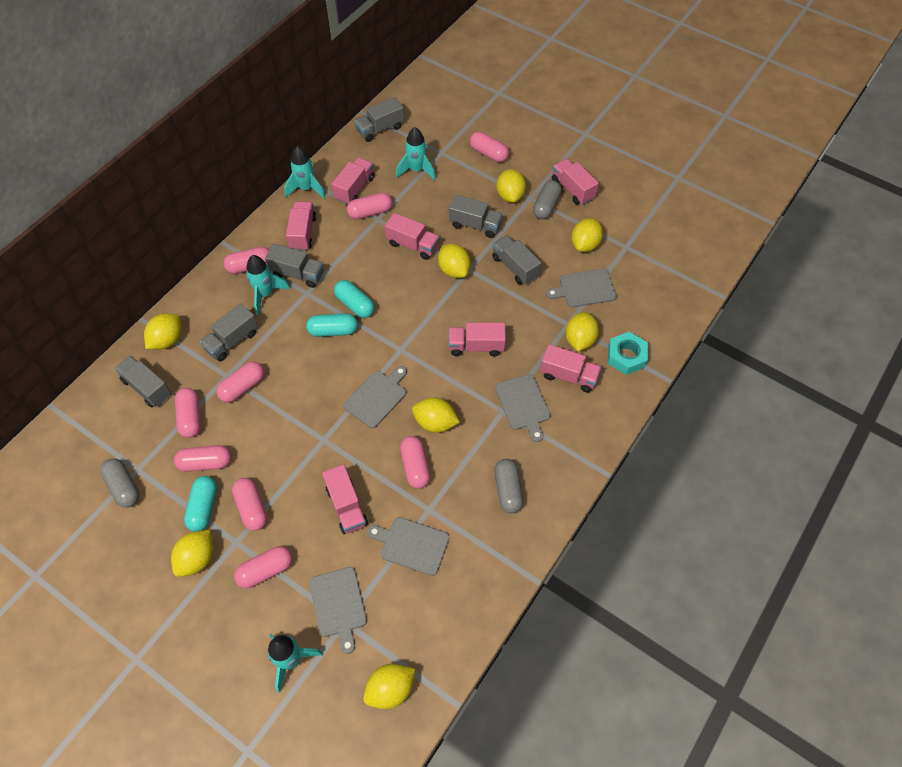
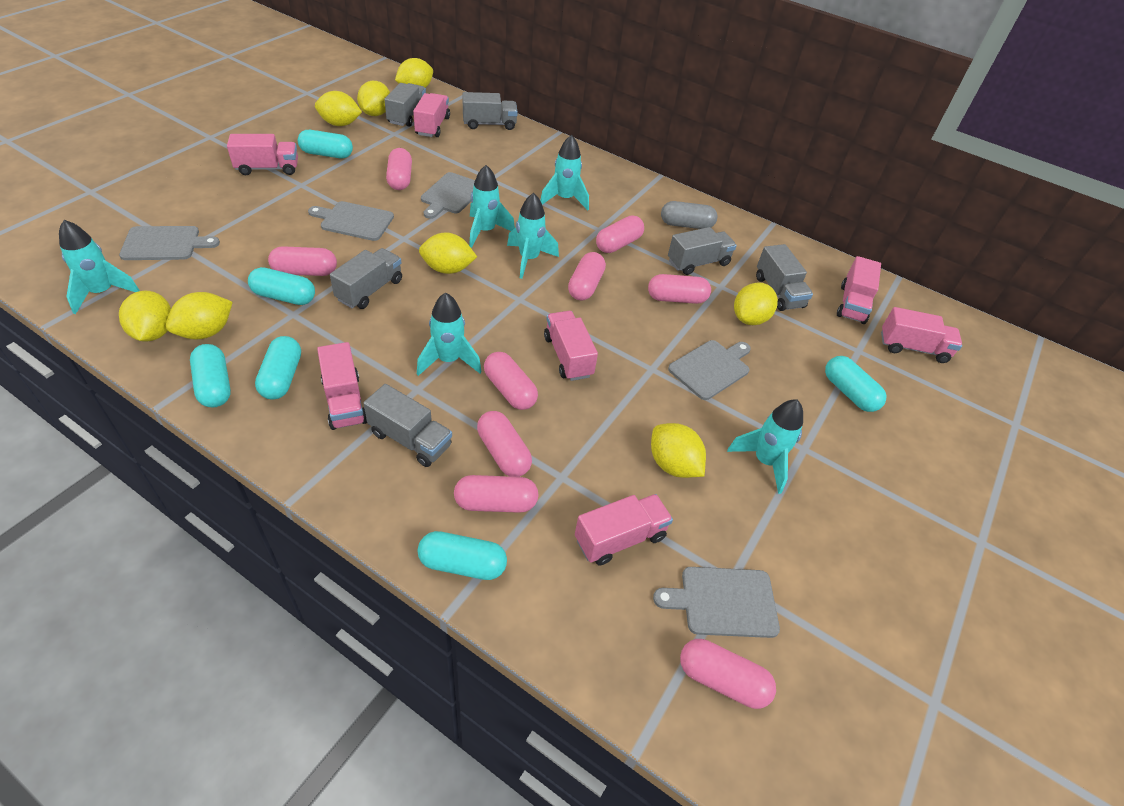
grey capsule: 3 -> 1
turquoise capsule: 3 -> 6
turquoise nut: 1 -> 0
turquoise rocket: 4 -> 6

